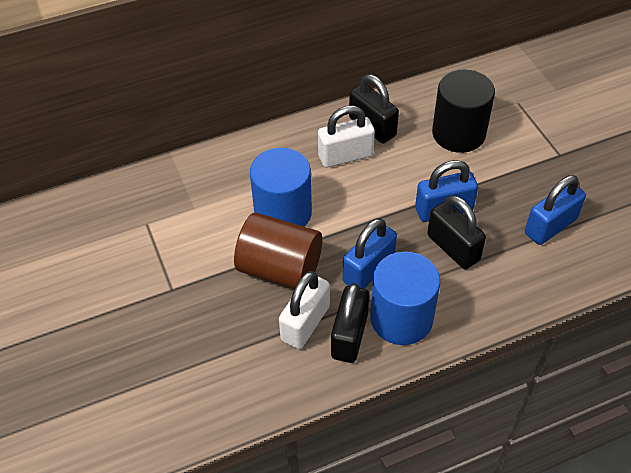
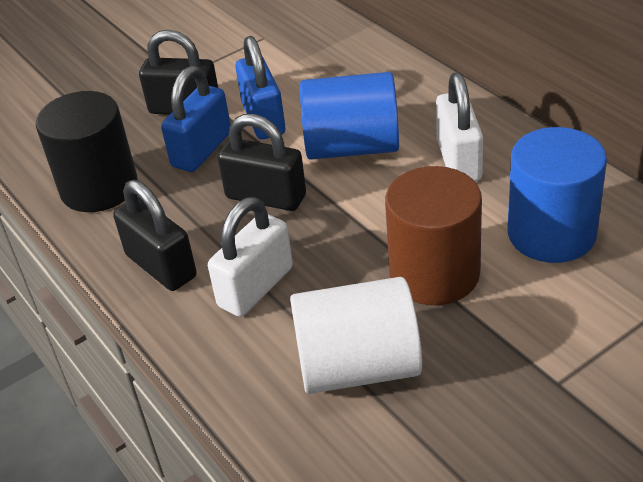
blue padlock: 3 -> 2
white cylinder: 0 -> 1

